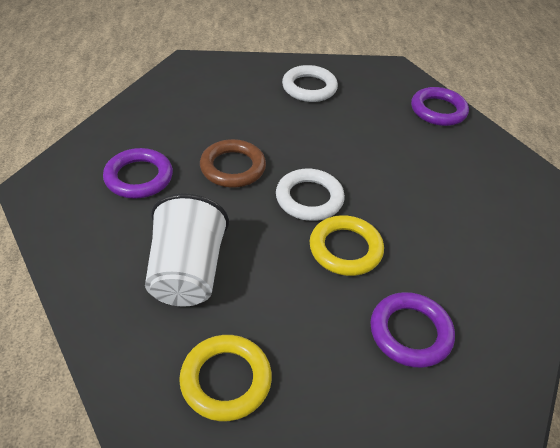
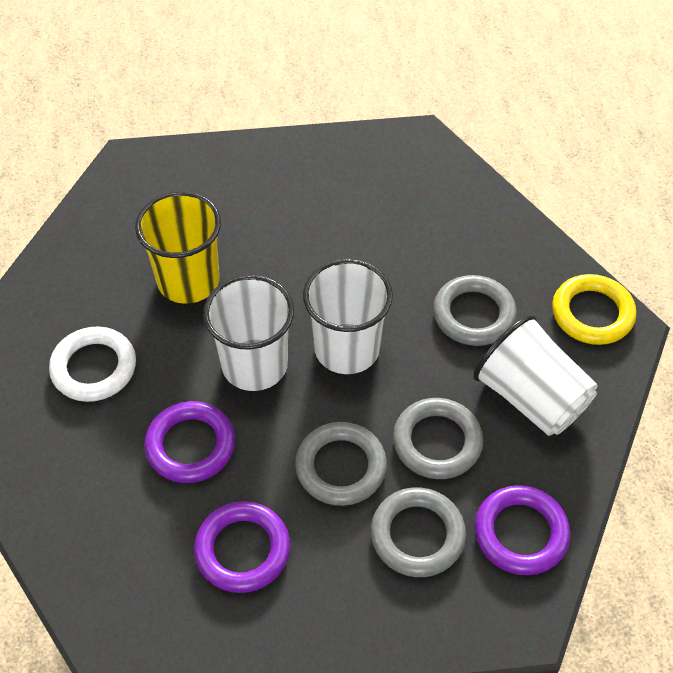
brown ring: 1 -> 0
grey ring: 0 -> 4
white cup: 1 -> 3
white ring: 2 -> 1
yellow cup: 0 -> 1
yellow ring: 2 -> 1

